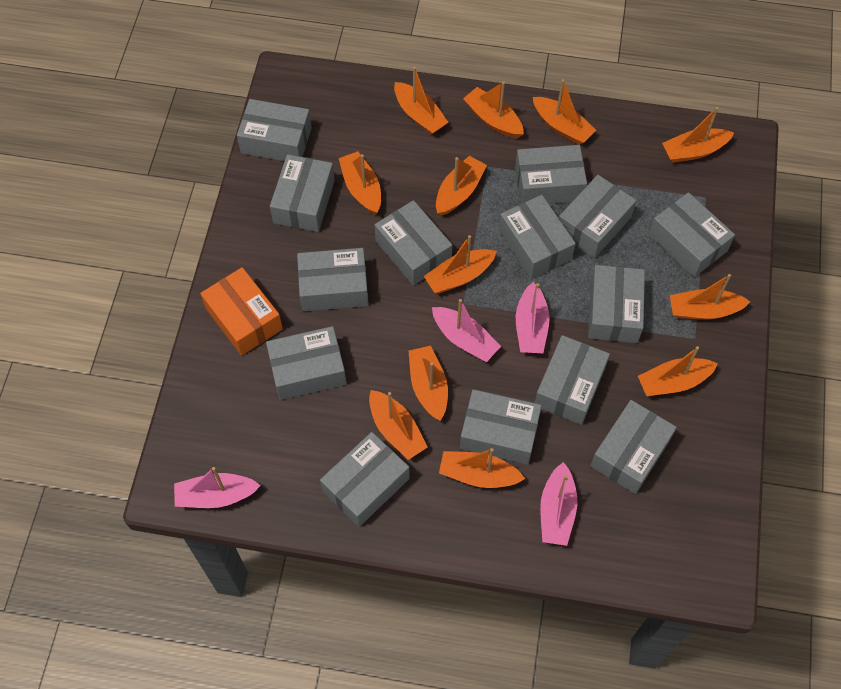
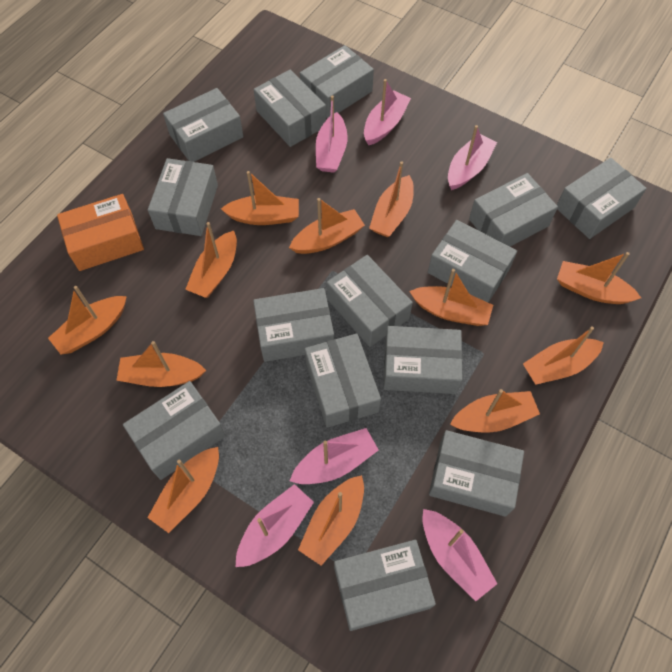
pink boat: 4 -> 6

